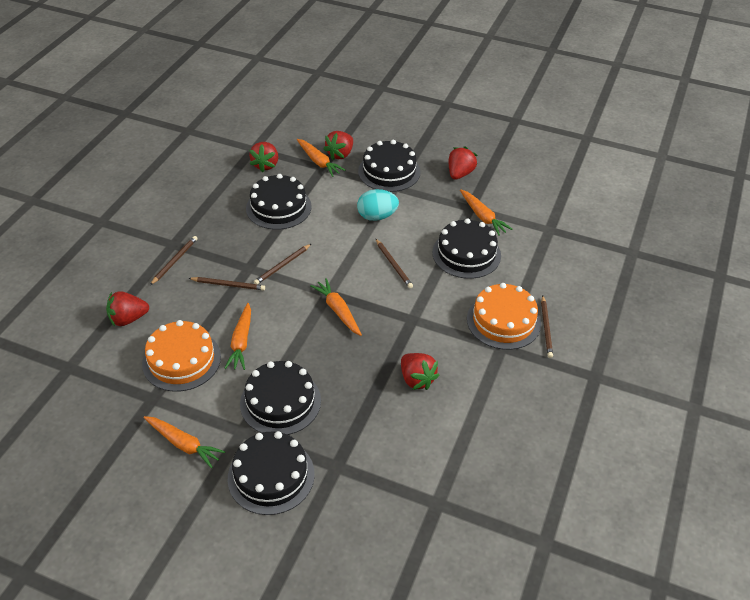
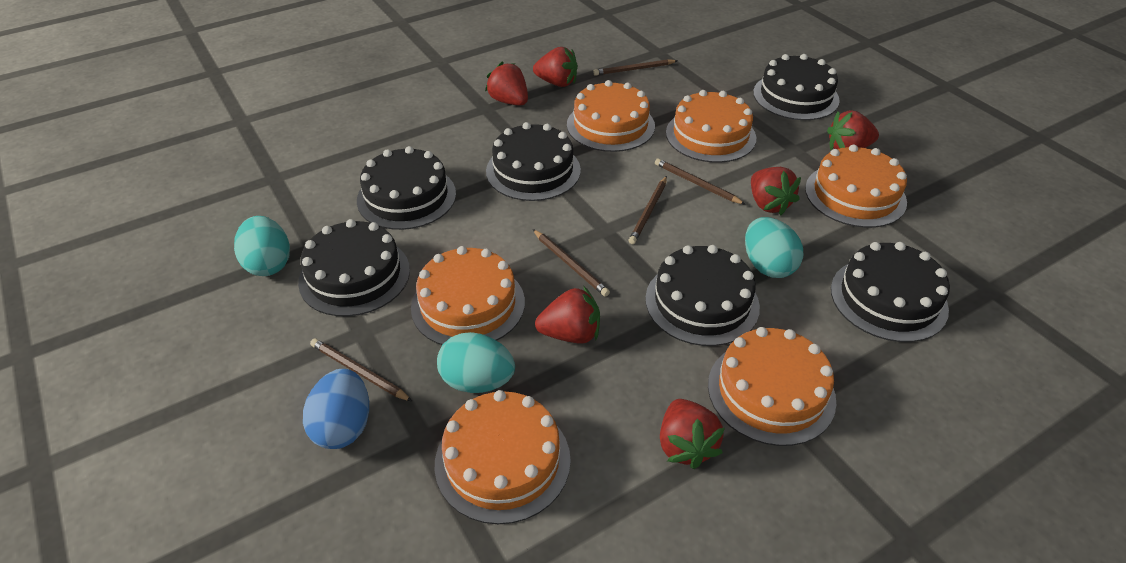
black cake: 5 -> 6
blue egg: 0 -> 1
orange cake: 2 -> 6
orange carrot: 5 -> 0
red strawberry: 5 -> 6
turquoise egg: 1 -> 3

